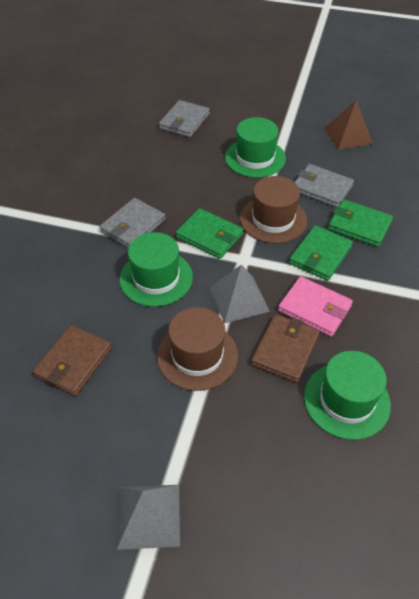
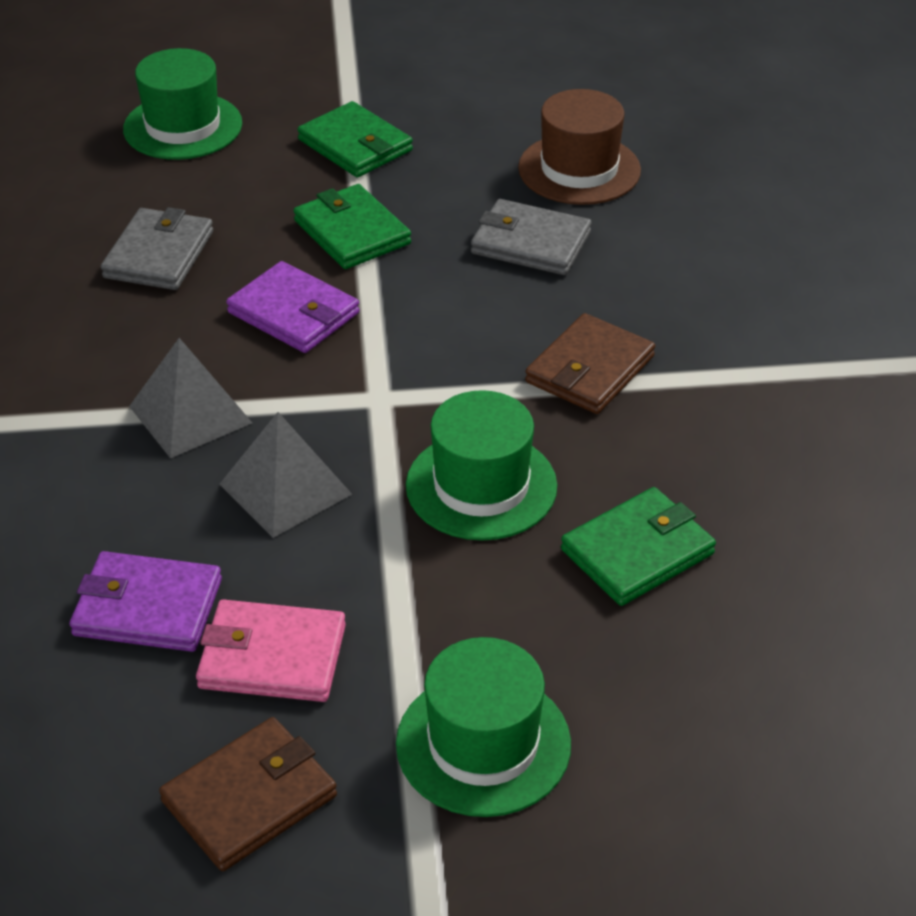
brown hat: 2 -> 1
brown pyramid: 1 -> 0
grey wallet: 3 -> 2
purple wallet: 0 -> 2

